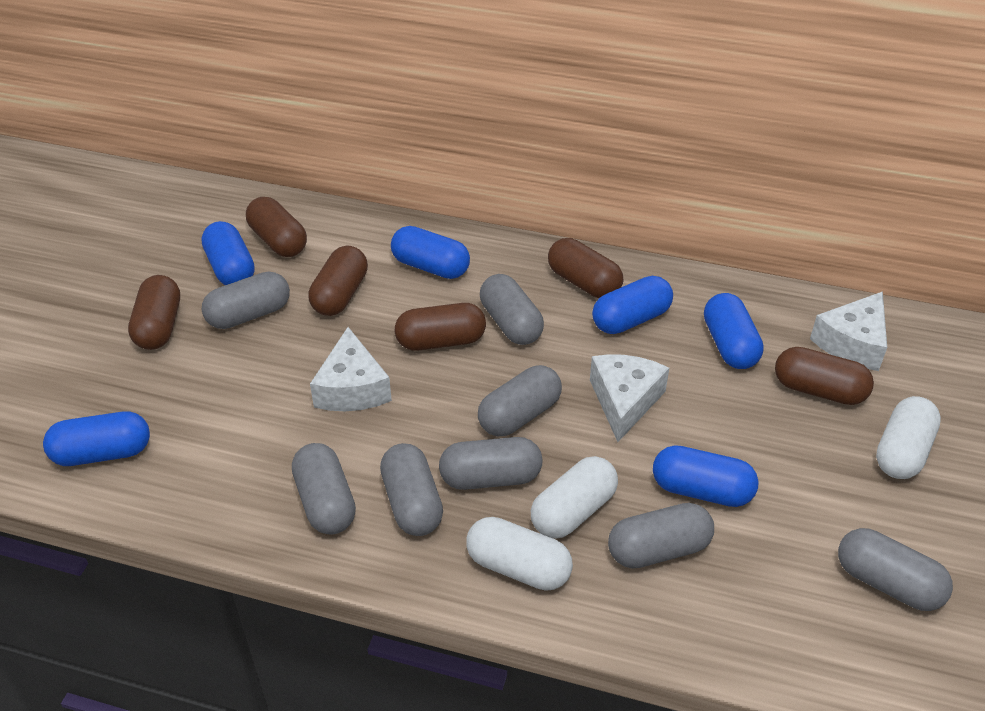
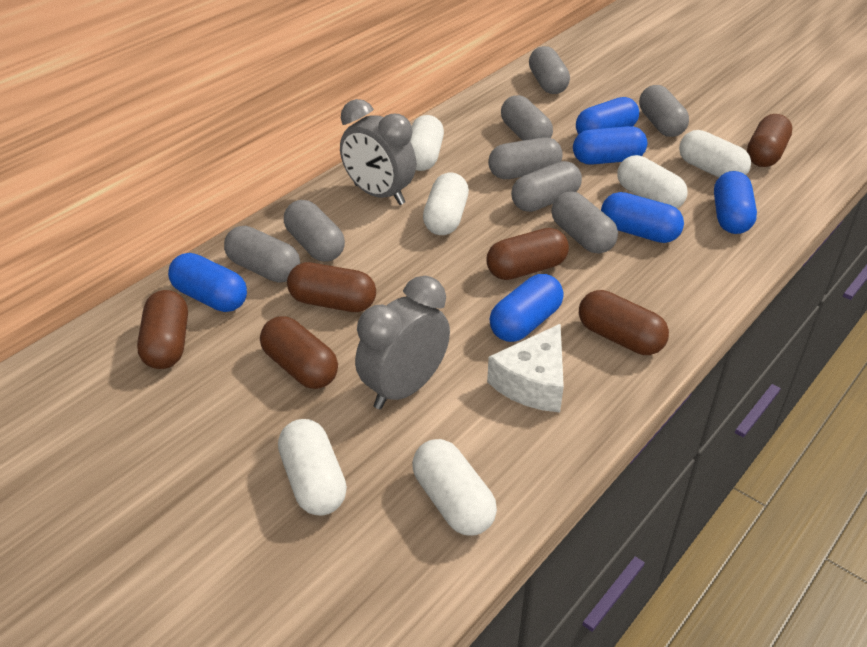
grey clock: 0 -> 2
white capsule: 3 -> 6
white cheese: 3 -> 1

